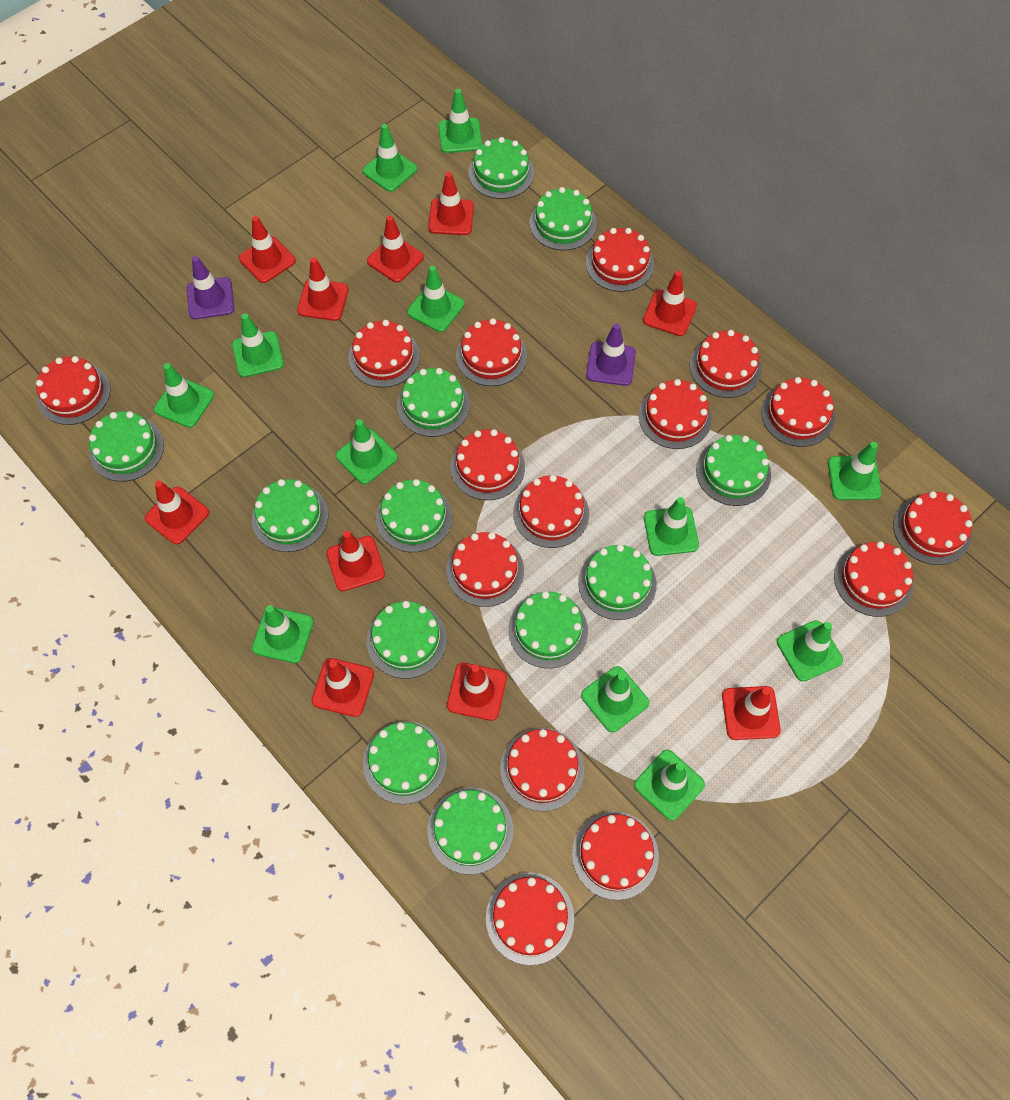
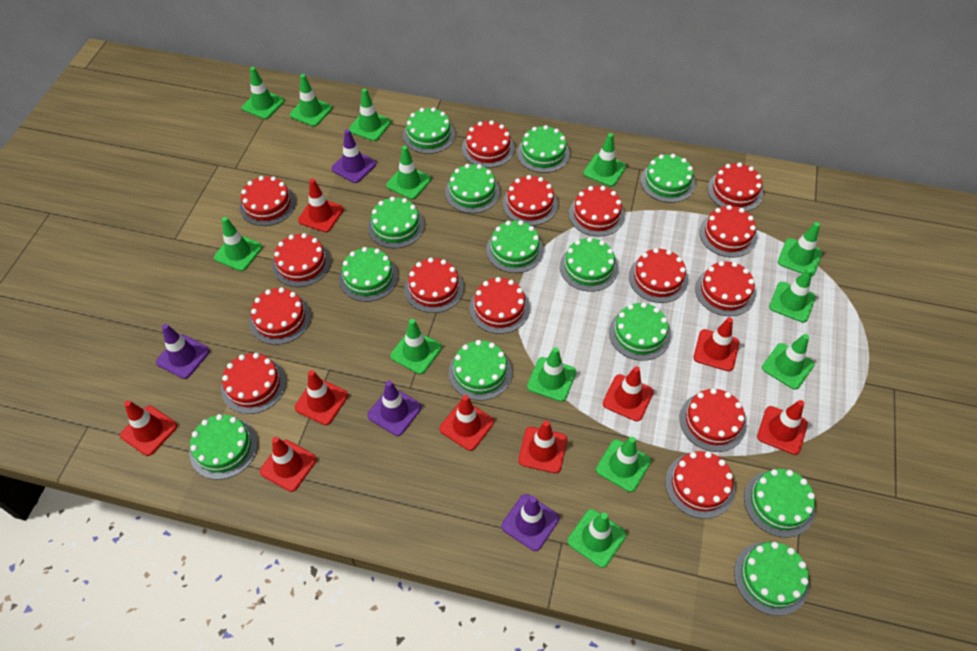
green cake: 12 -> 13
green traffic cone: 12 -> 13
purple traffic cone: 2 -> 4
red traffic cone: 10 -> 9

